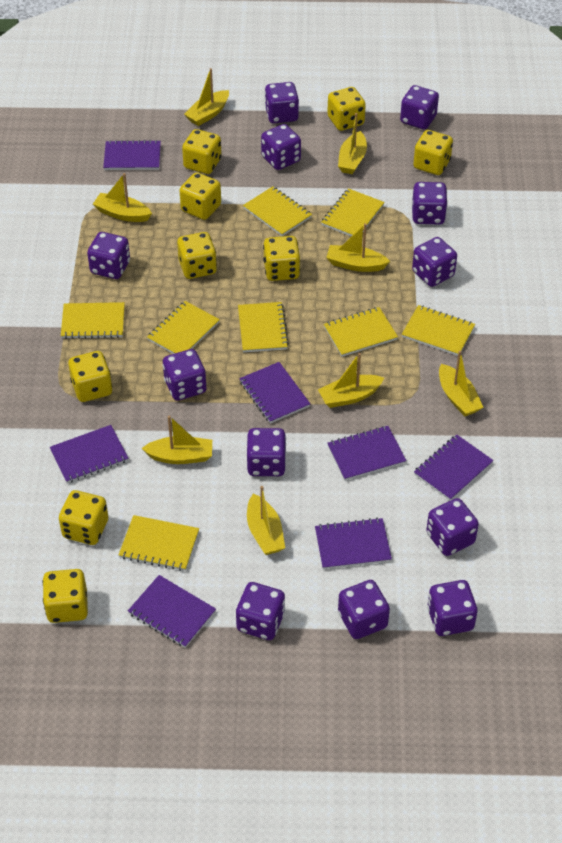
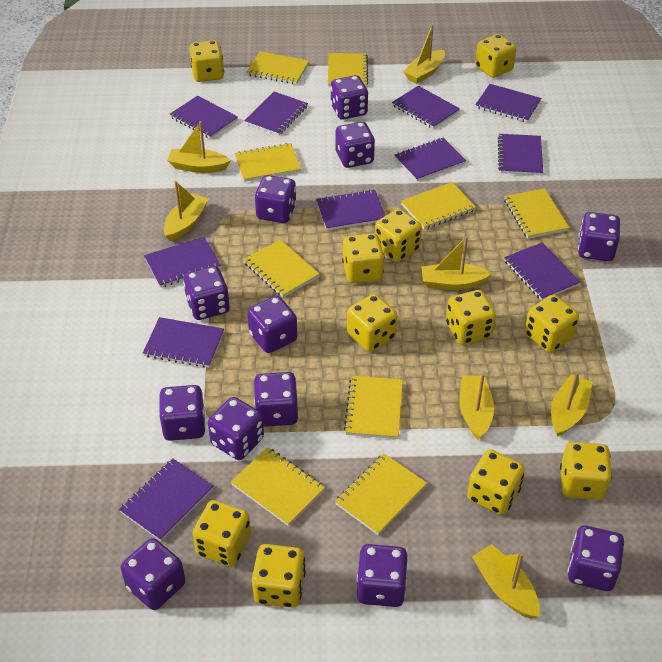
purple notebook: 7 -> 11
yellow boat: 8 -> 7
yellow dice: 9 -> 11
yellow notebook: 8 -> 9

